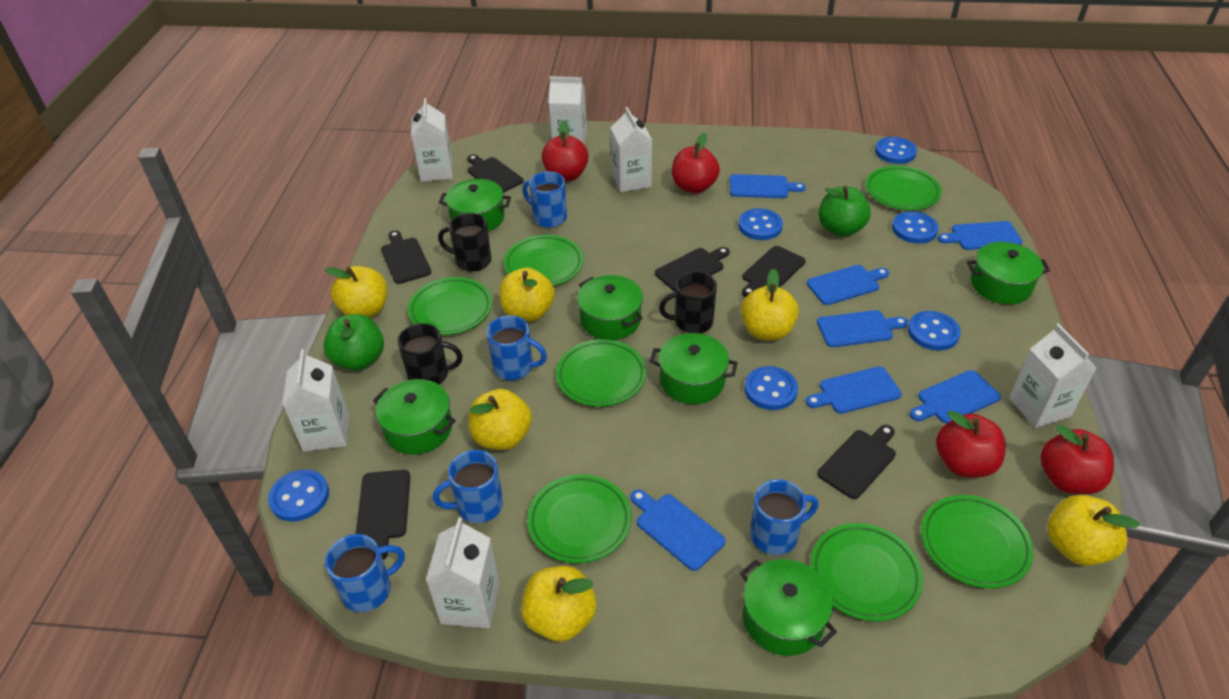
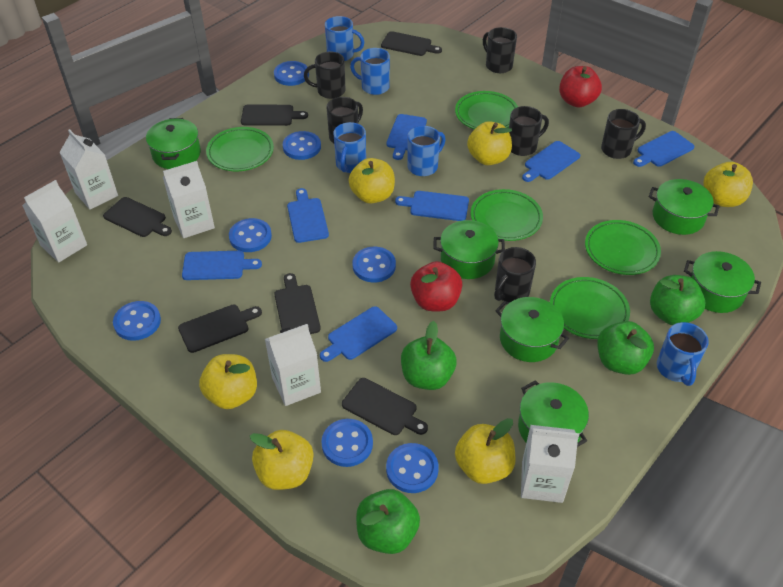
black mug: 3 -> 6
blue button: 6 -> 7
green apple: 2 -> 4
green plate: 7 -> 5
red apple: 4 -> 2
white carton: 6 -> 5

